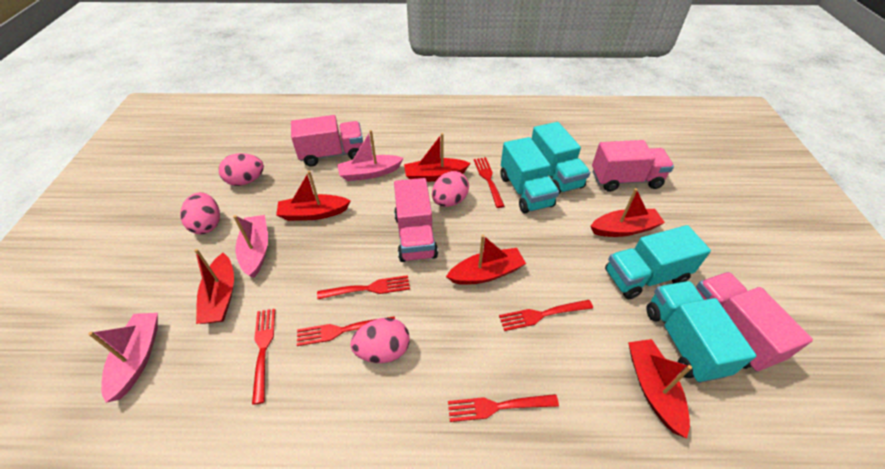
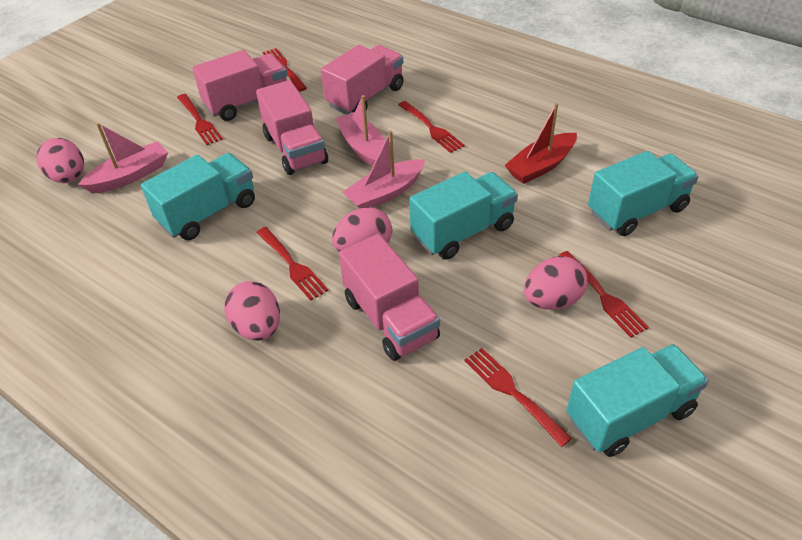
red boat: 6 -> 1

